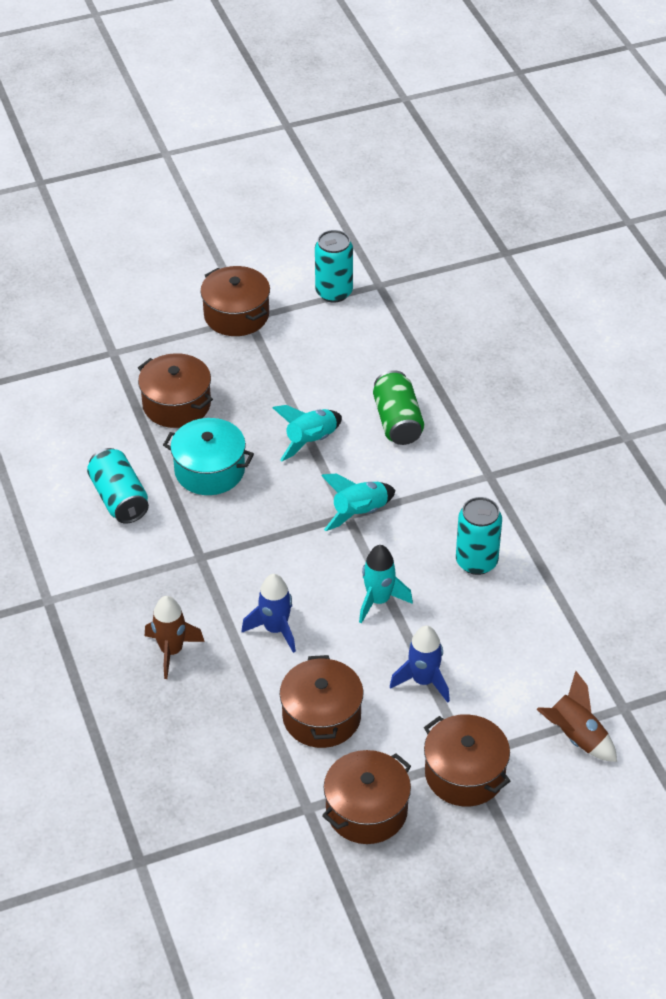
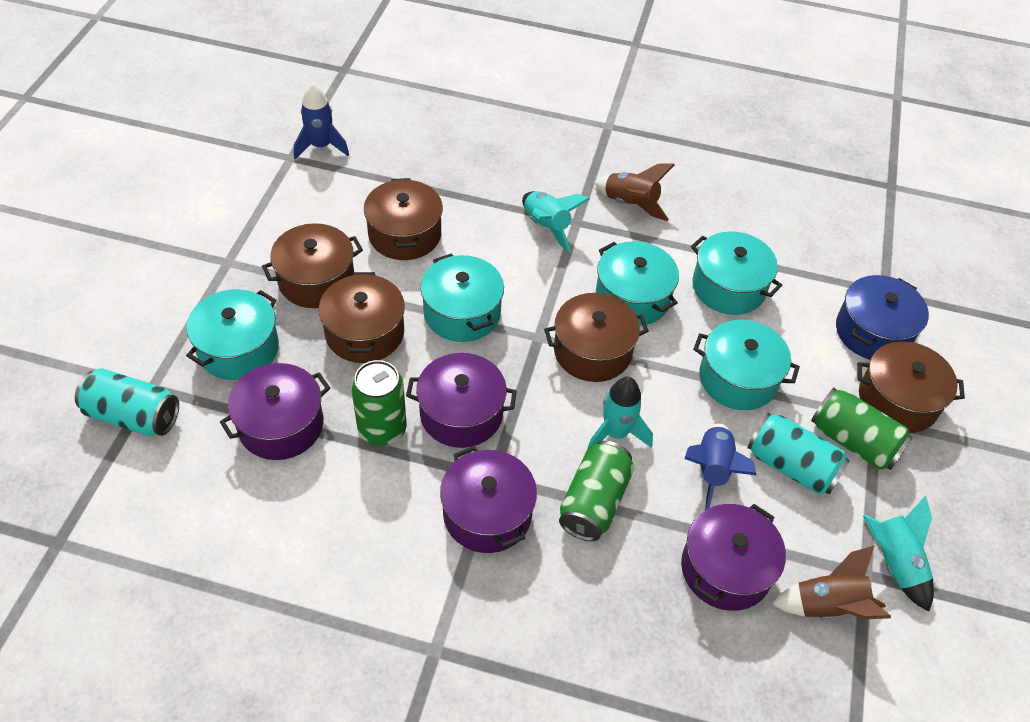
blue pot: 0 -> 1
green can: 1 -> 3
purple pot: 0 -> 4
turquoise can: 3 -> 2
turquoise pot: 1 -> 5

